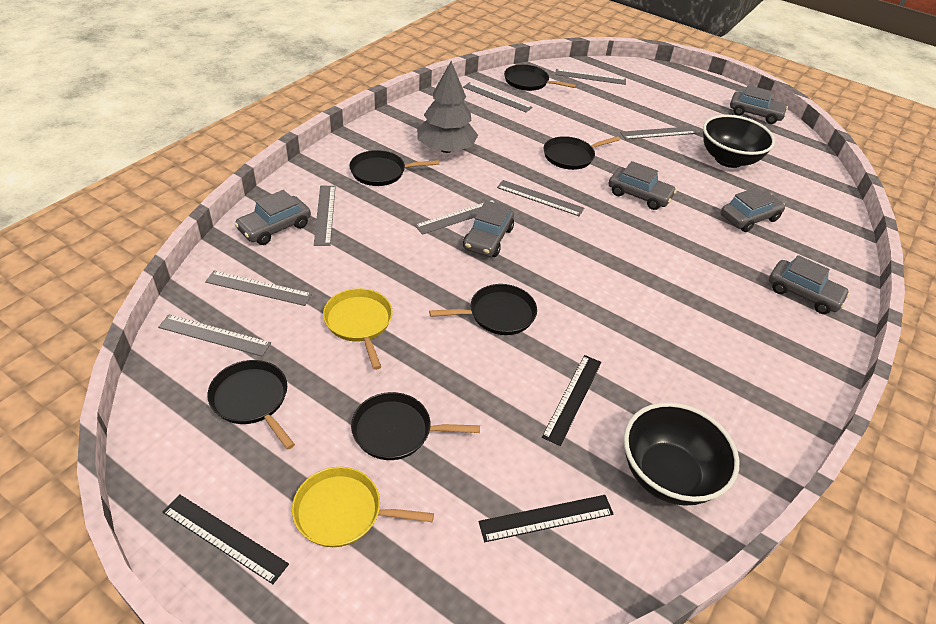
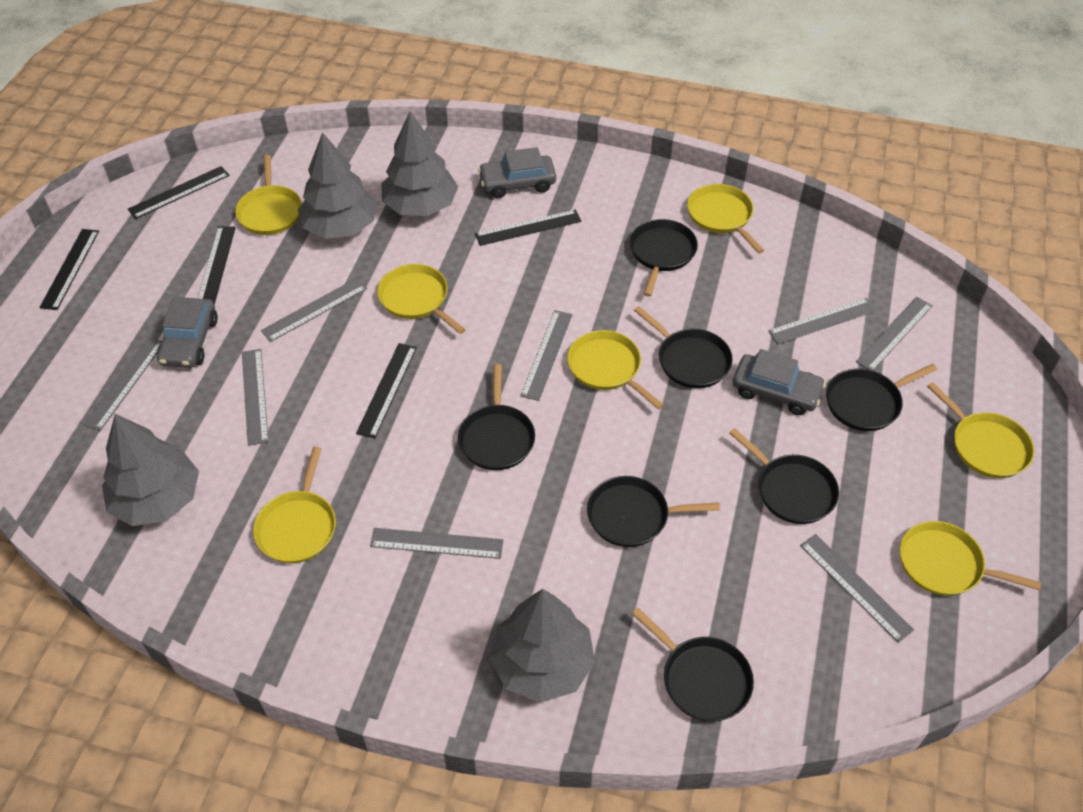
black bowl: 2 -> 0
black pan: 6 -> 7
black ruler: 3 -> 5
grey car: 6 -> 3
grey tree: 1 -> 4
yellow pan: 2 -> 7

